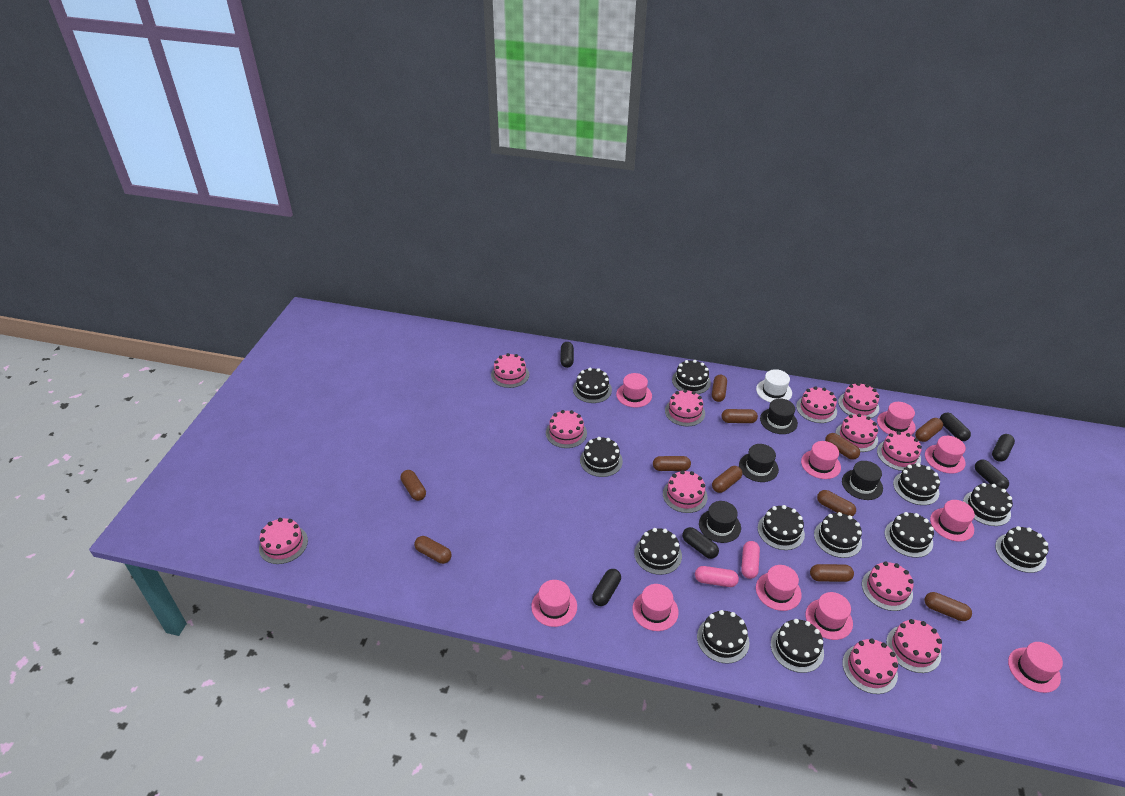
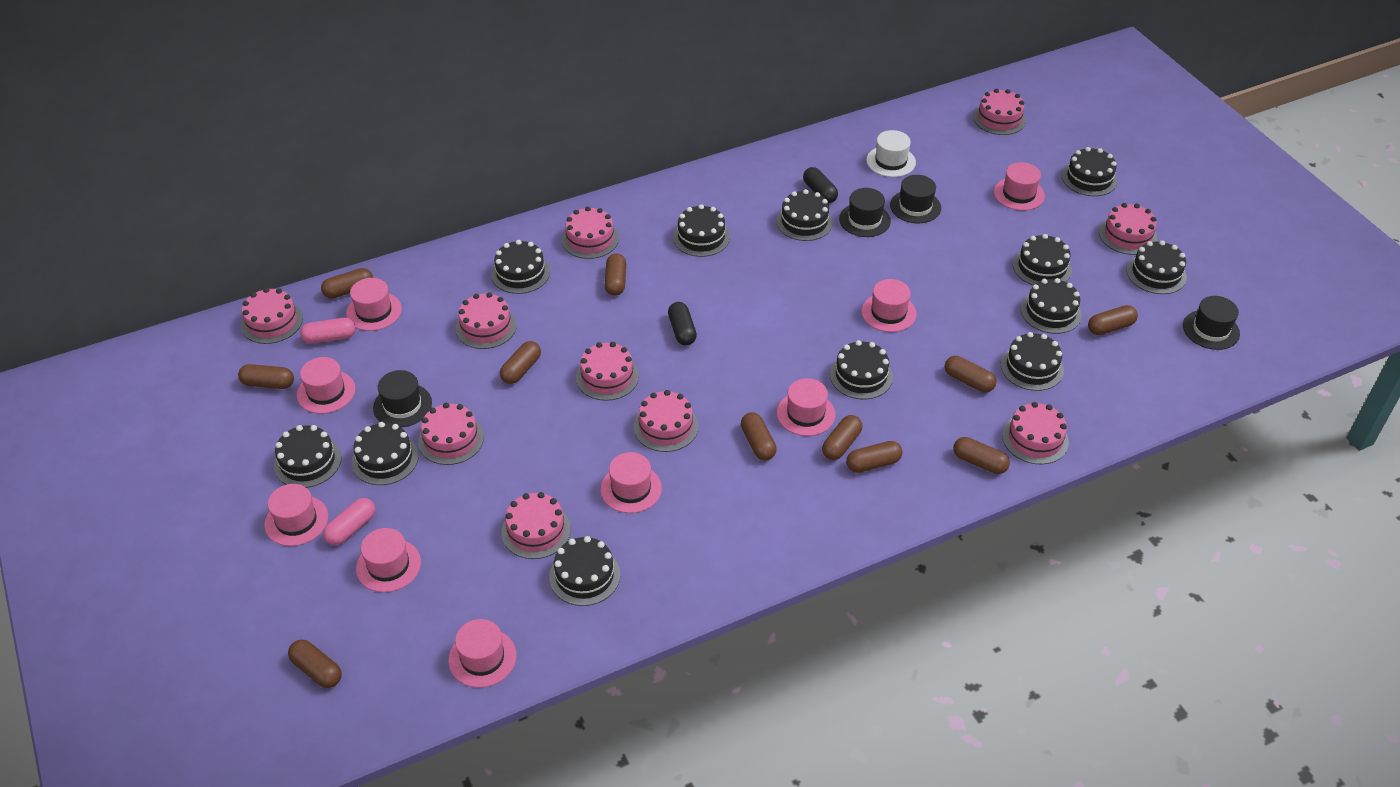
black capsule: 6 -> 2
pink cake: 12 -> 10
pink hat: 10 -> 9

